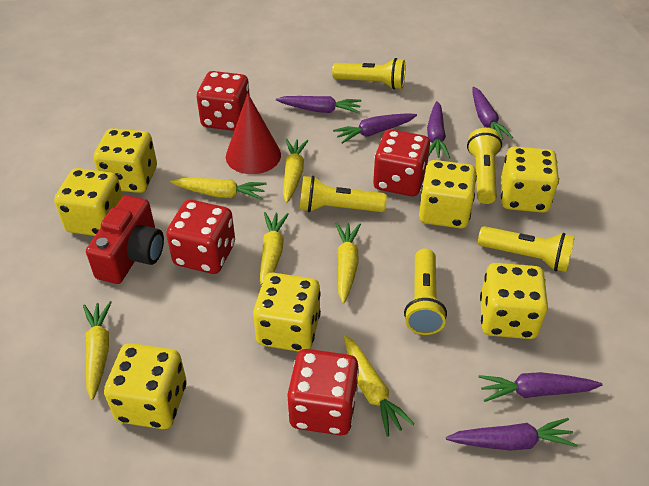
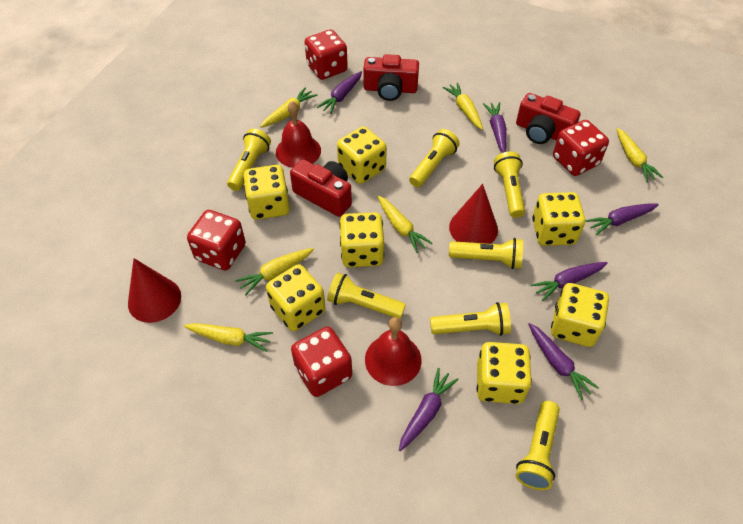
red bell: 0 -> 2
red camera: 1 -> 3
red cone: 1 -> 2
yellow flashlight: 5 -> 7

